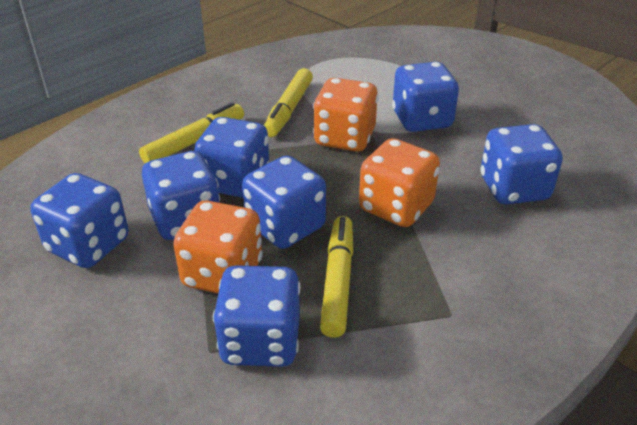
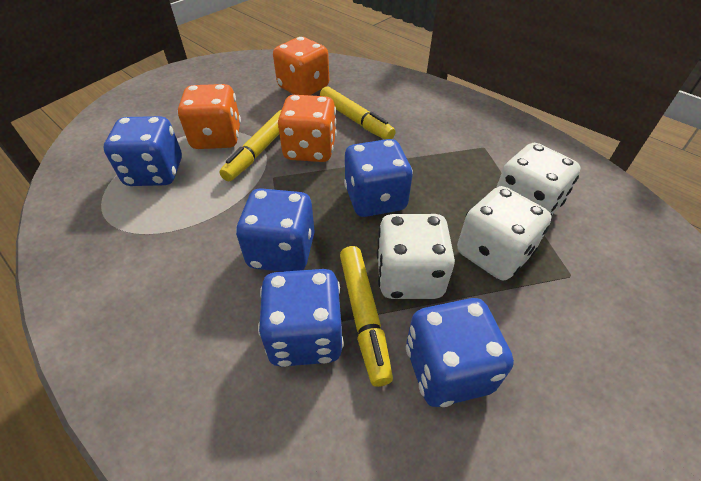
blue dice: 7 -> 5
white dice: 0 -> 3

